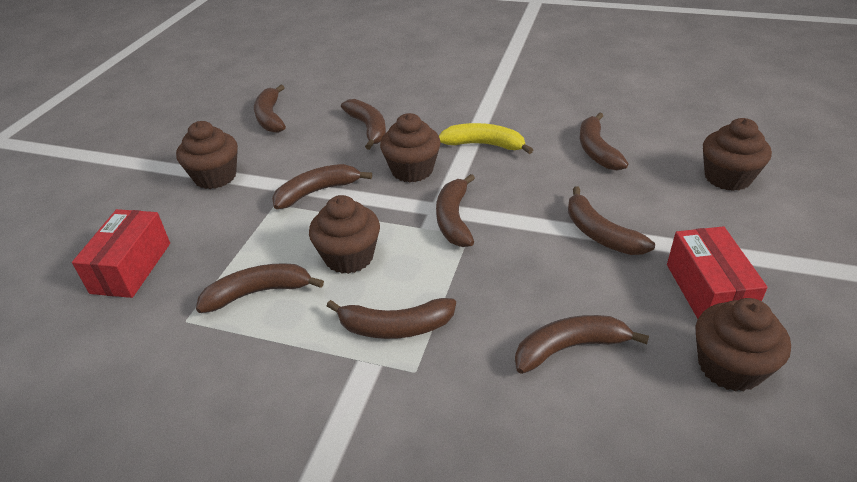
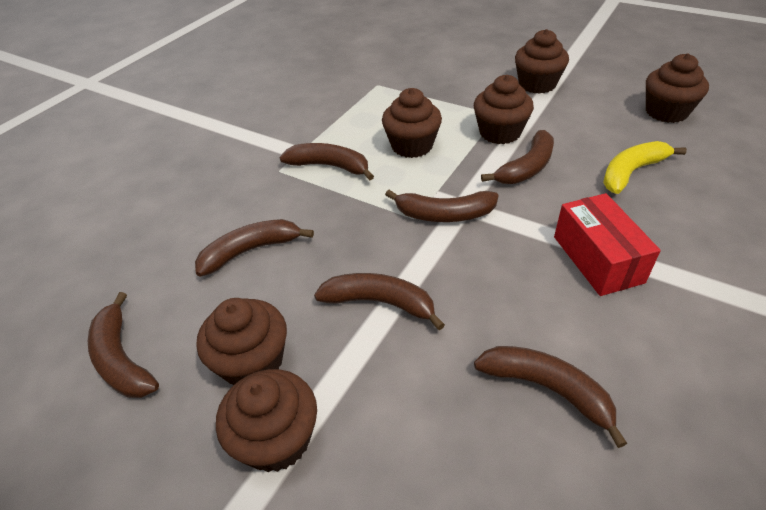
brown banana: 9 -> 7
brown cupcake: 5 -> 6
red box: 2 -> 1

